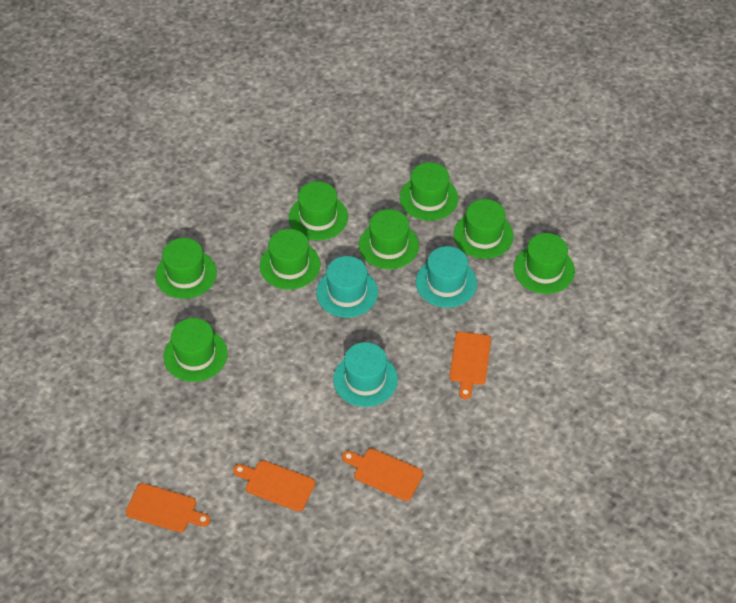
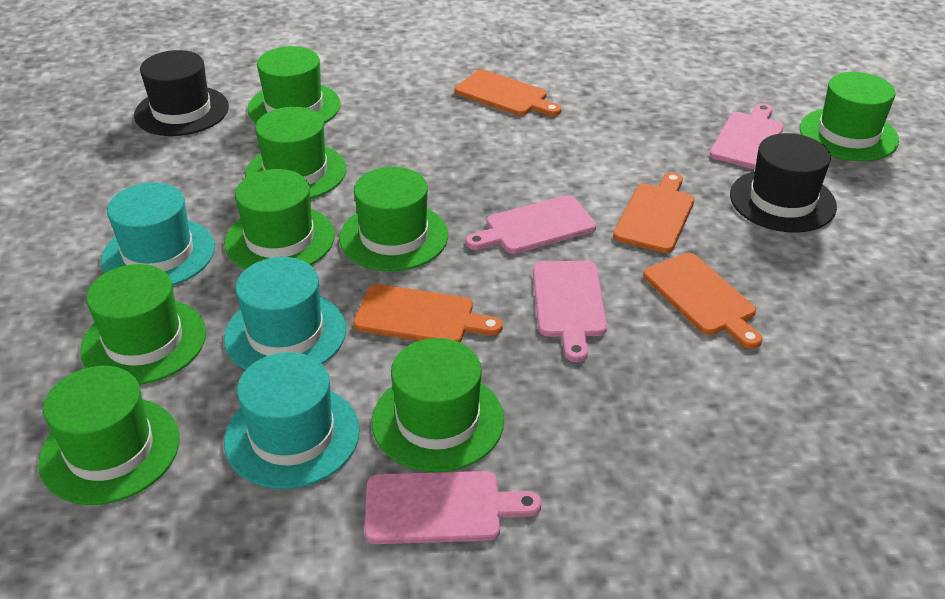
black hat: 0 -> 2
pink cutting board: 0 -> 4

